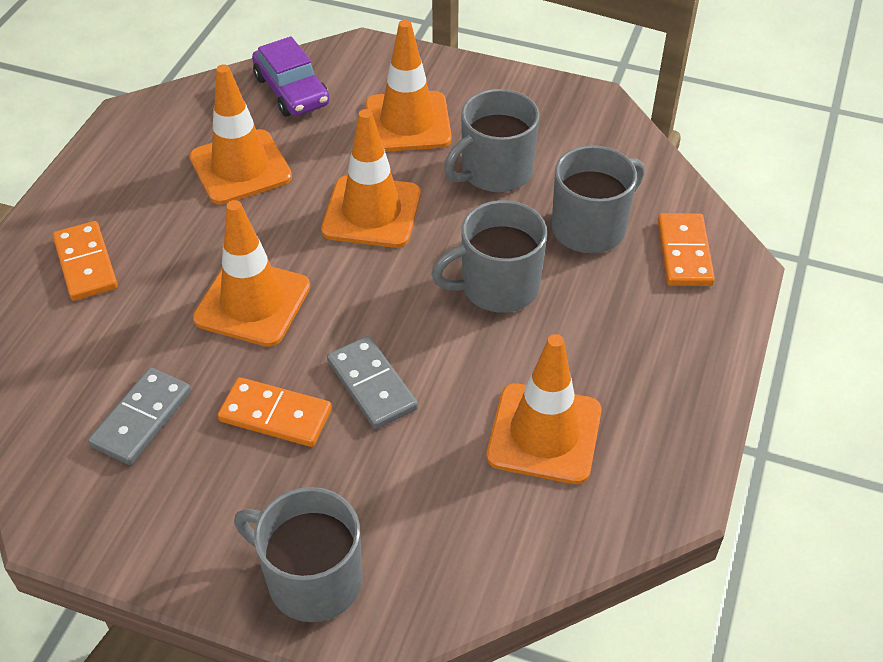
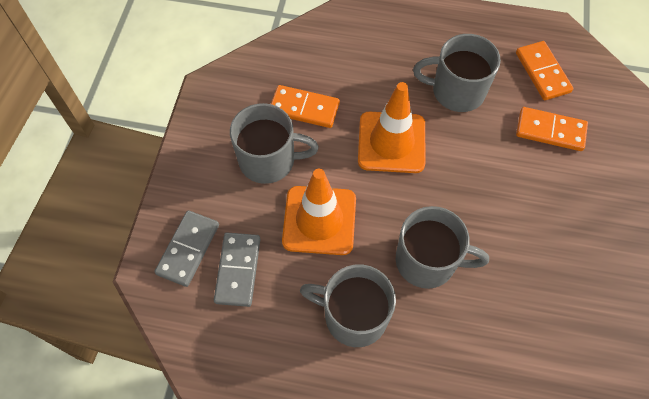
orange traffic cone: 5 -> 2
purple car: 1 -> 0

